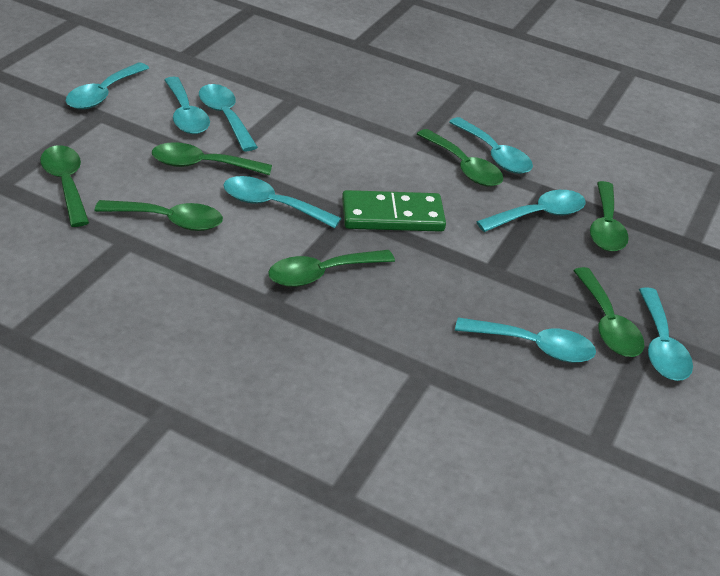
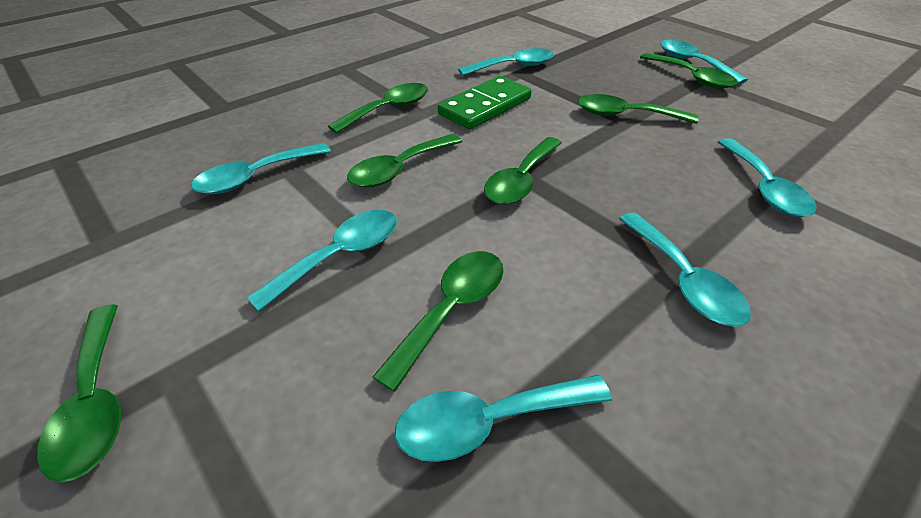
turquoise spoon: 8 -> 7

